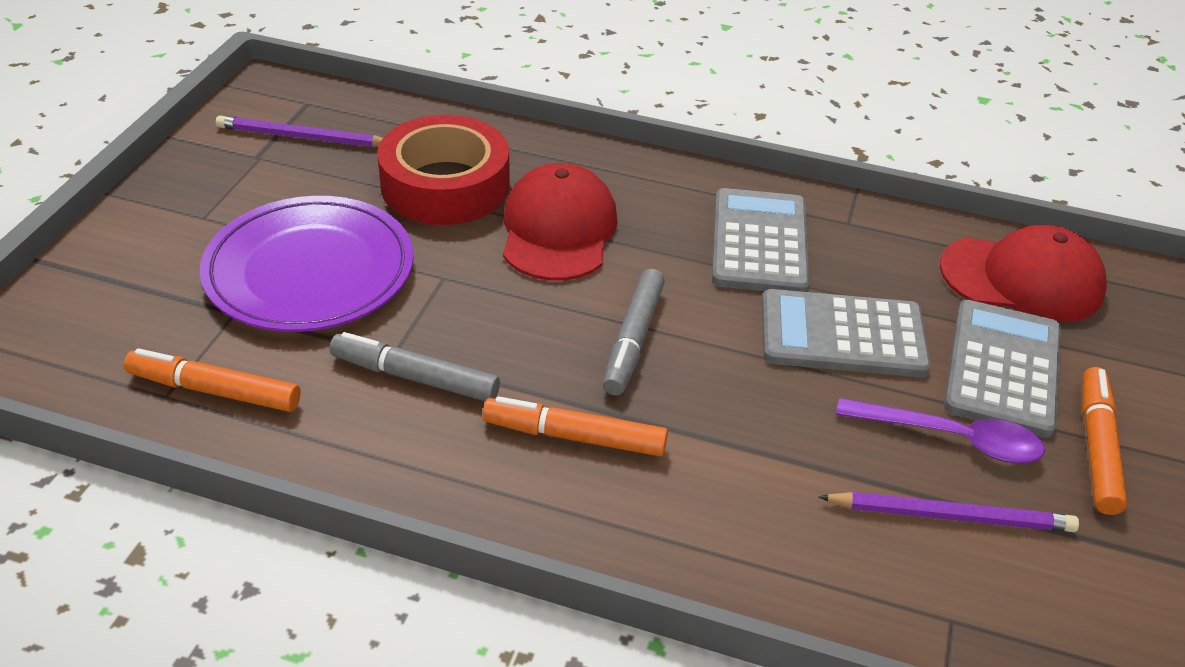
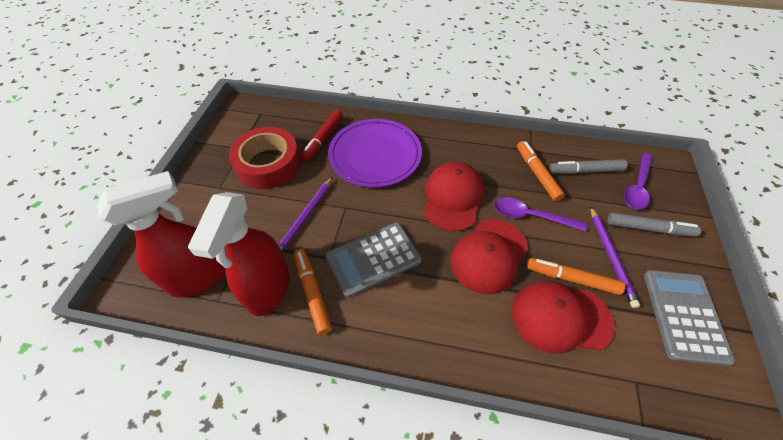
grey calculator: 3 -> 2
purple spoon: 1 -> 2
red cap: 2 -> 3
red marker: 0 -> 1
red spray bottle: 0 -> 2

